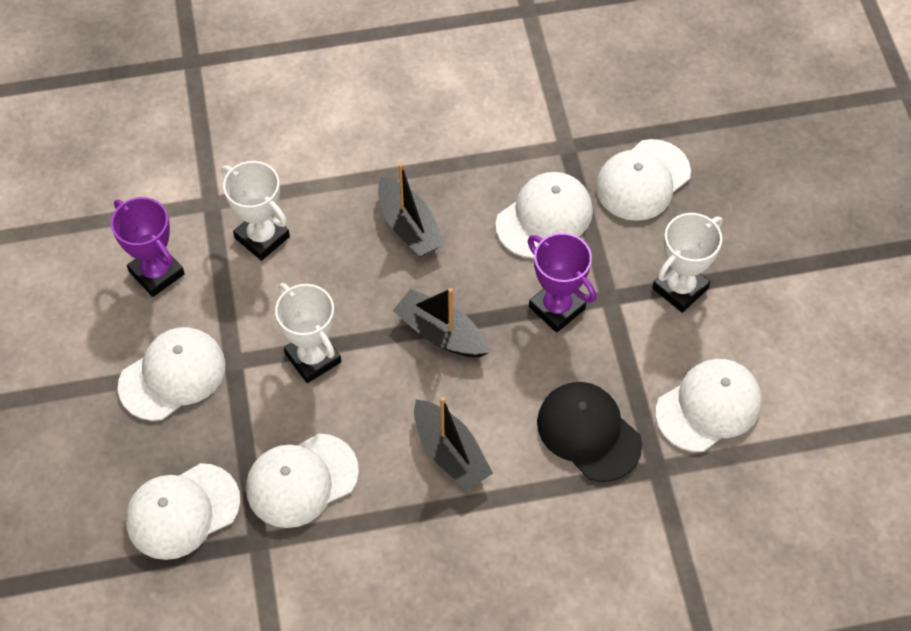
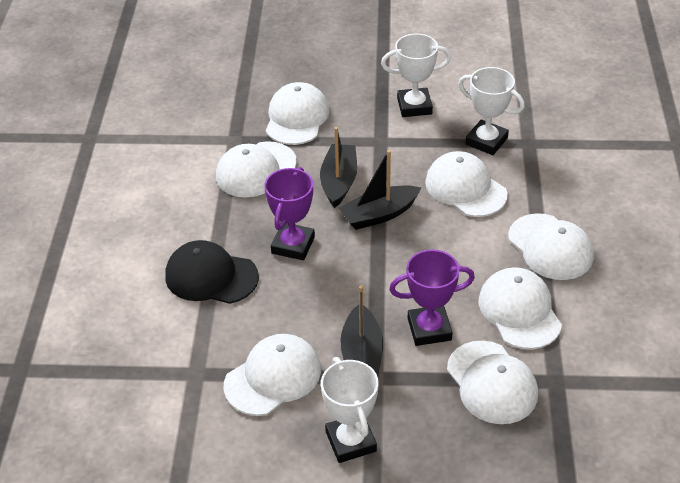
white cap: 6 -> 7

